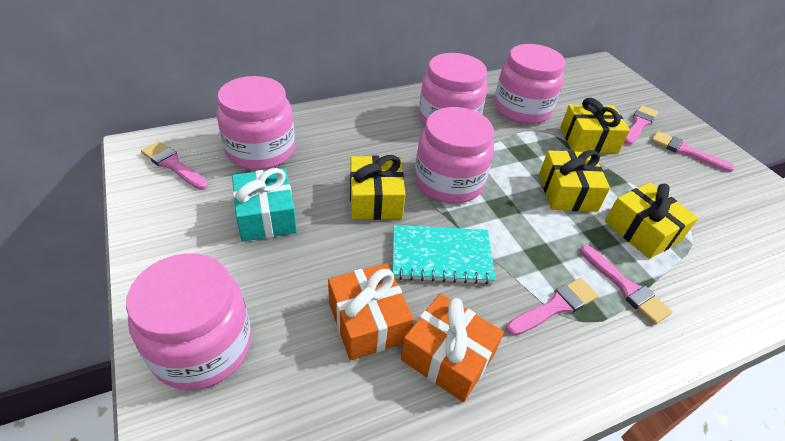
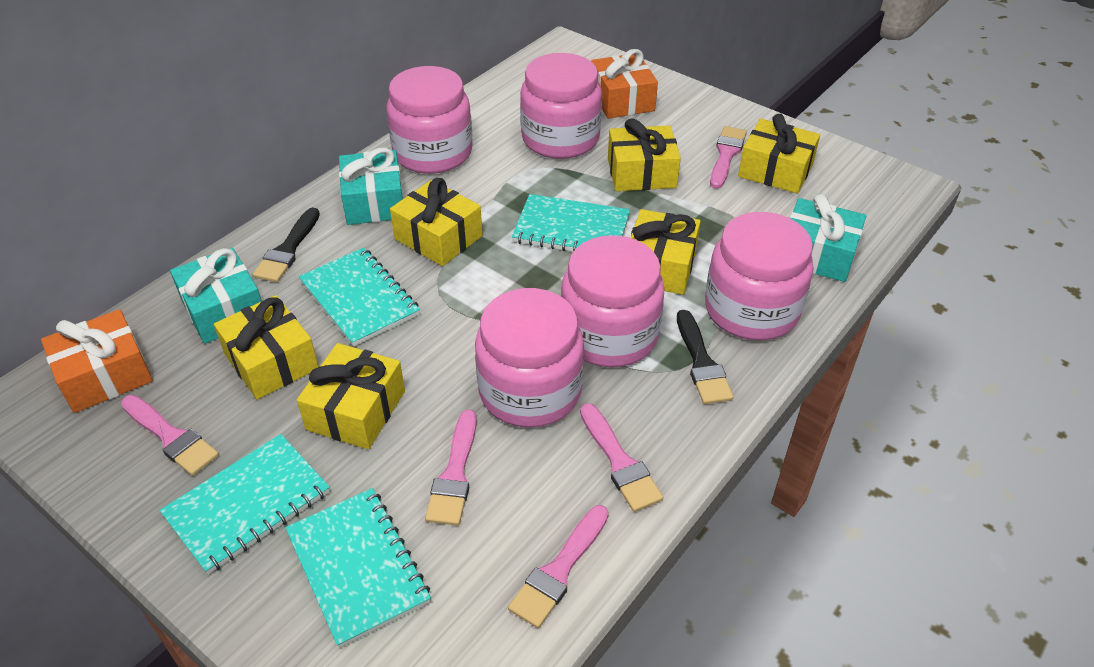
black brush: 0 -> 2
turquoise gift: 1 -> 3
turquoise notebook: 1 -> 4
yellow gift: 4 -> 6

